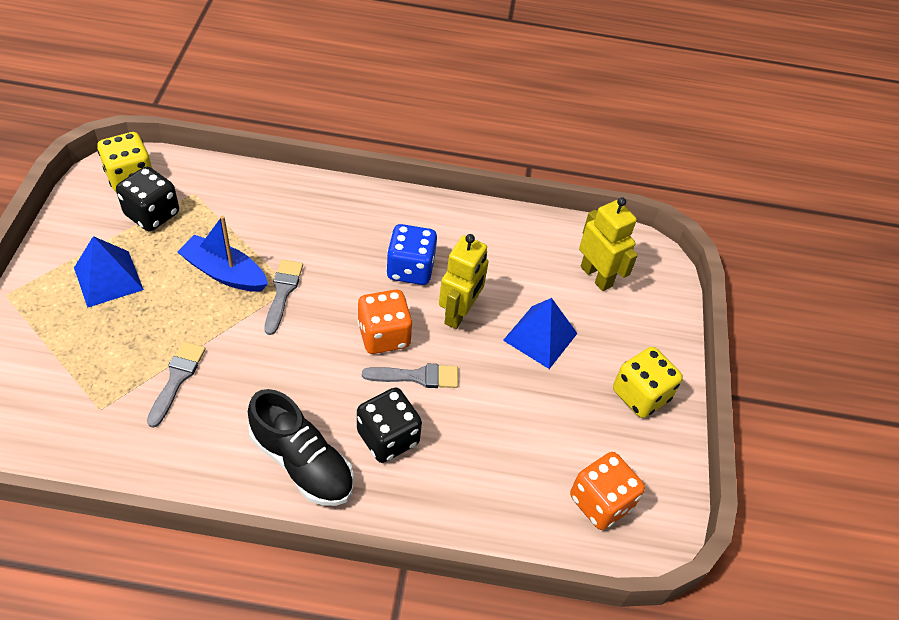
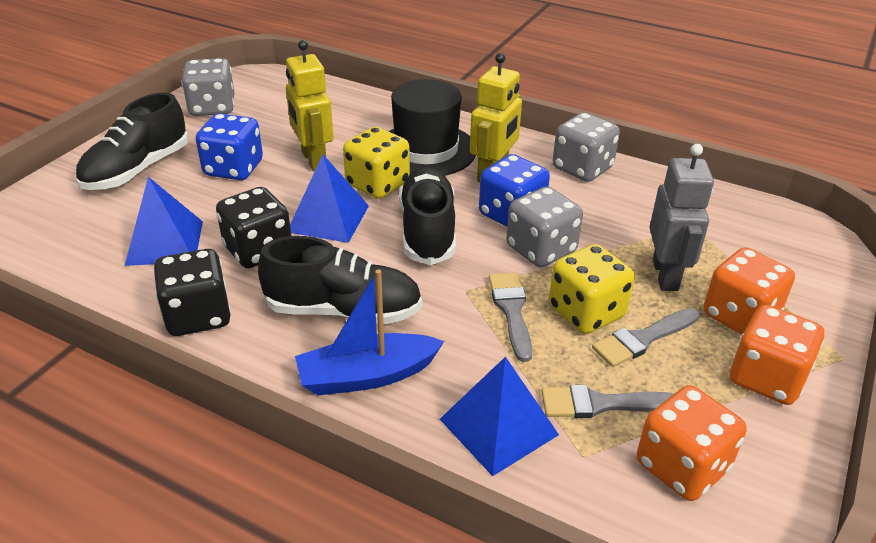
black hat: 0 -> 1
black shoe: 1 -> 3
blue dice: 1 -> 2
blue pyramid: 2 -> 3
grey dice: 0 -> 3
grey robot: 0 -> 1
orange dice: 2 -> 3

